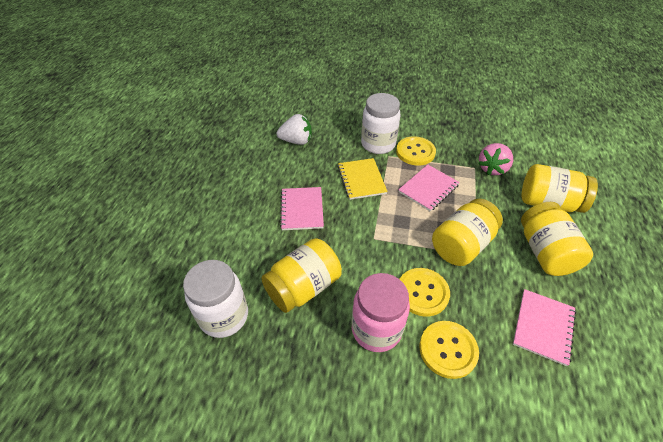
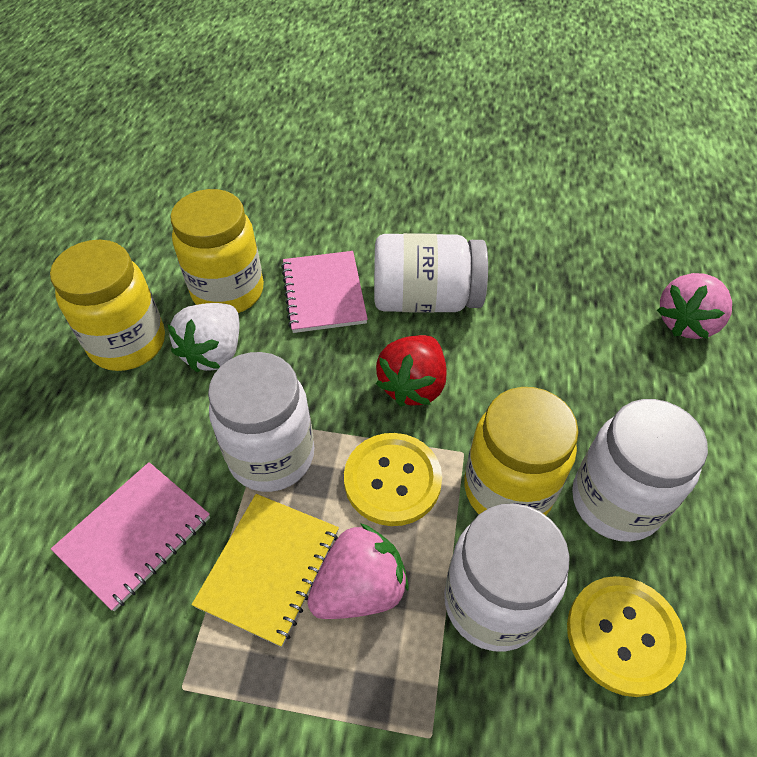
pink jar: 1 -> 0
pink notebook: 3 -> 2
pink strawberry: 1 -> 2
red strawberry: 0 -> 1
white jar: 2 -> 4
yellow button: 3 -> 2
yellow jar: 4 -> 3

